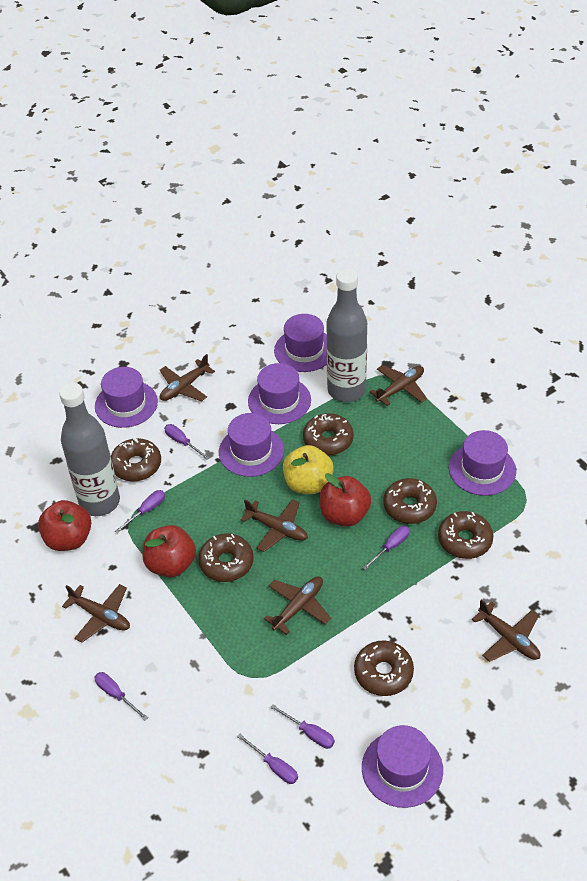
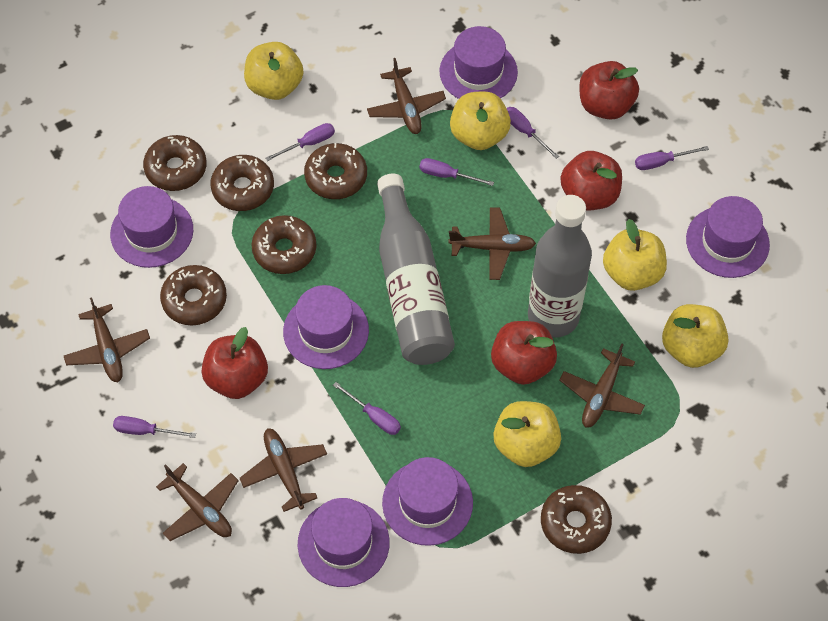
red apple: 3 -> 4
yellow apple: 1 -> 5

